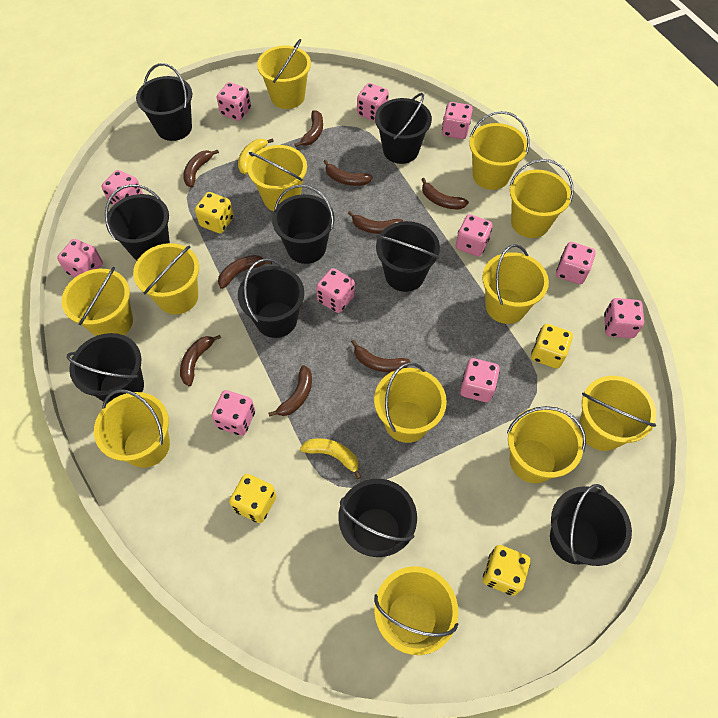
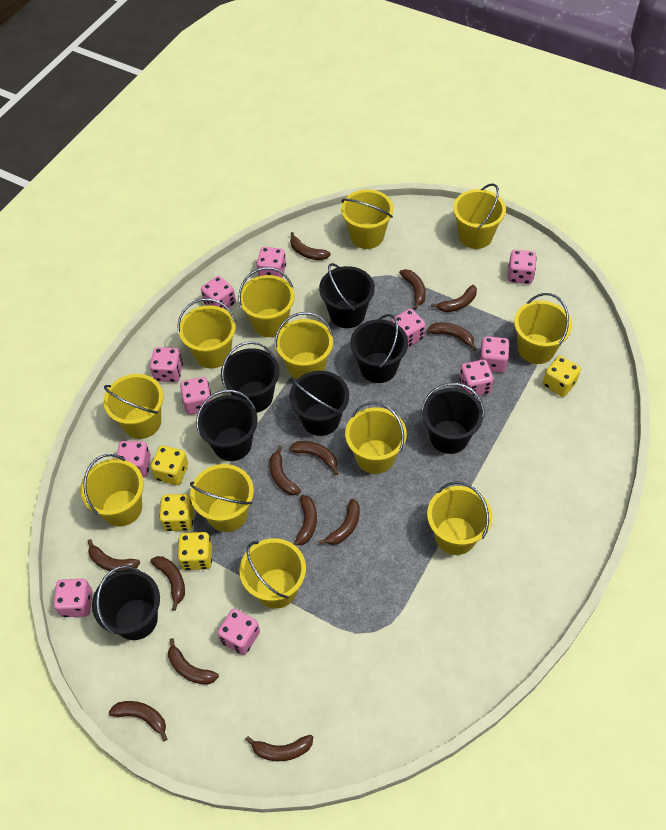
black bucket: 9 -> 7
brown banana: 9 -> 13
yellow banana: 2 -> 0

